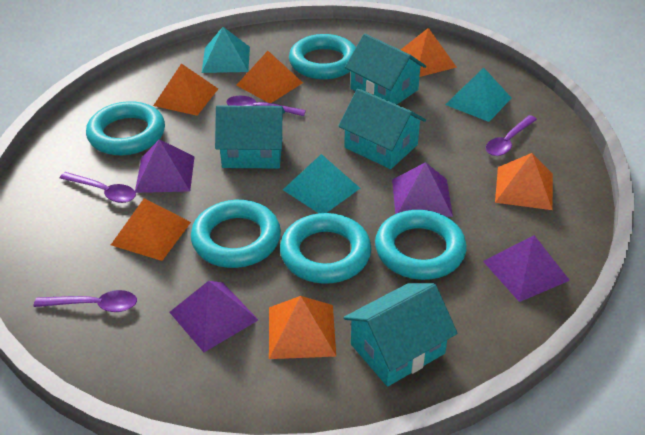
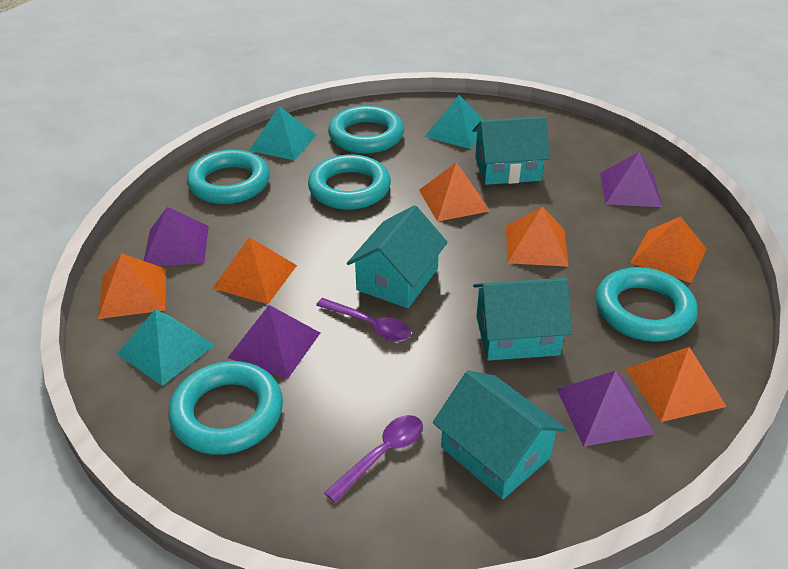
purple spoon: 4 -> 2

